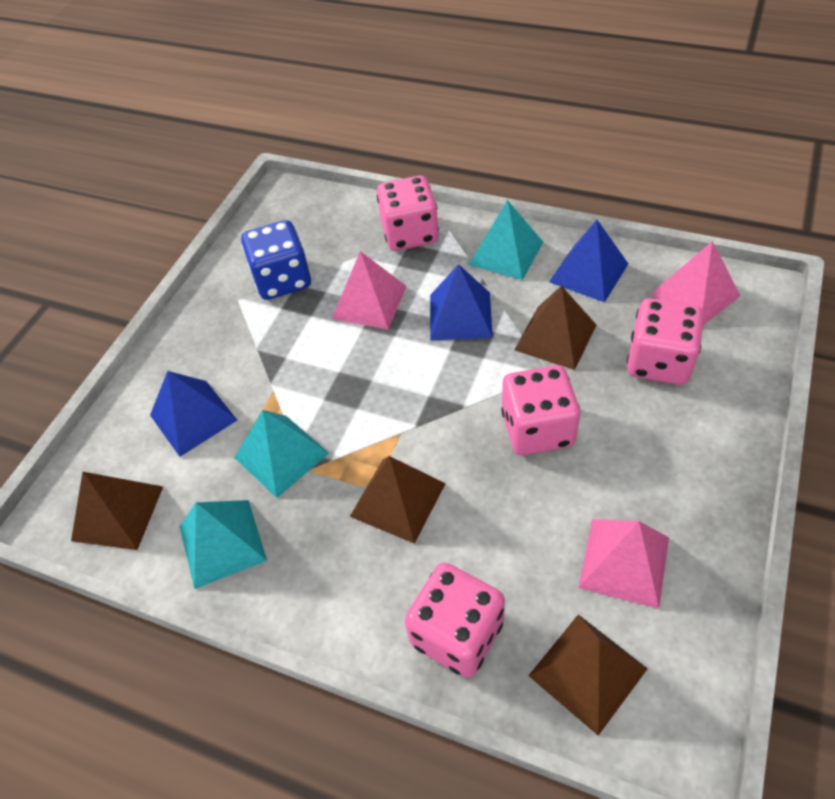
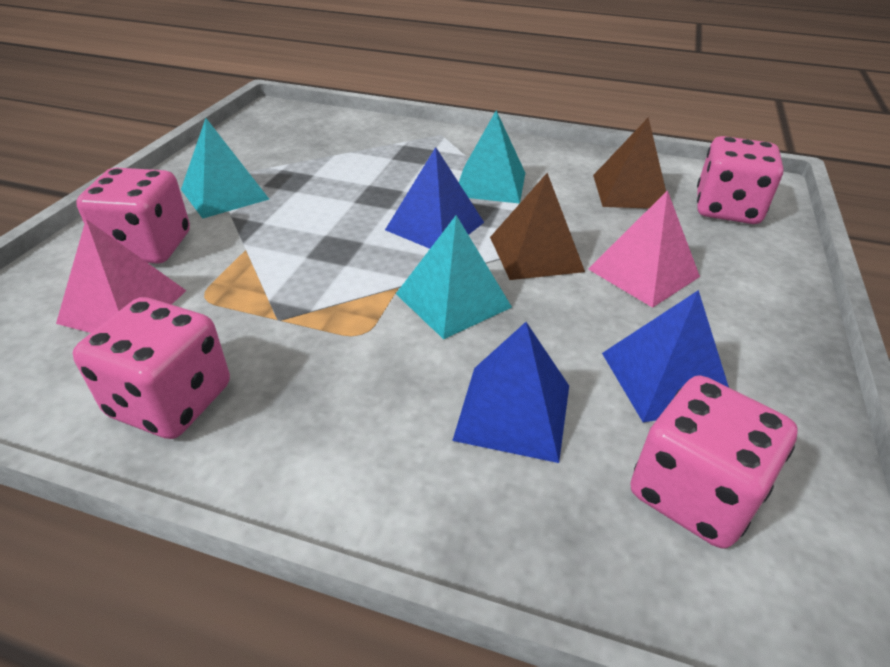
blue dice: 1 -> 0
brown pyramid: 4 -> 2
pink pyramid: 3 -> 2

